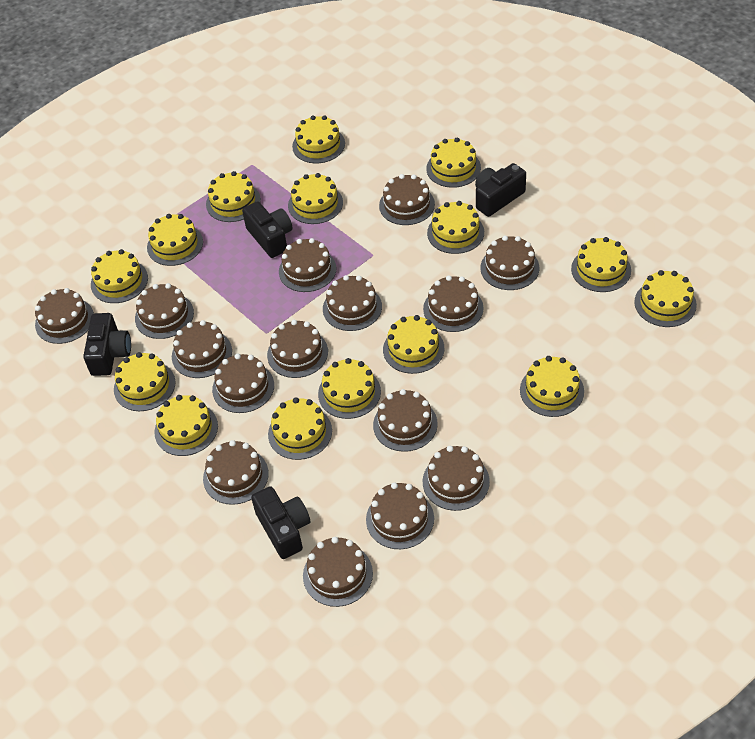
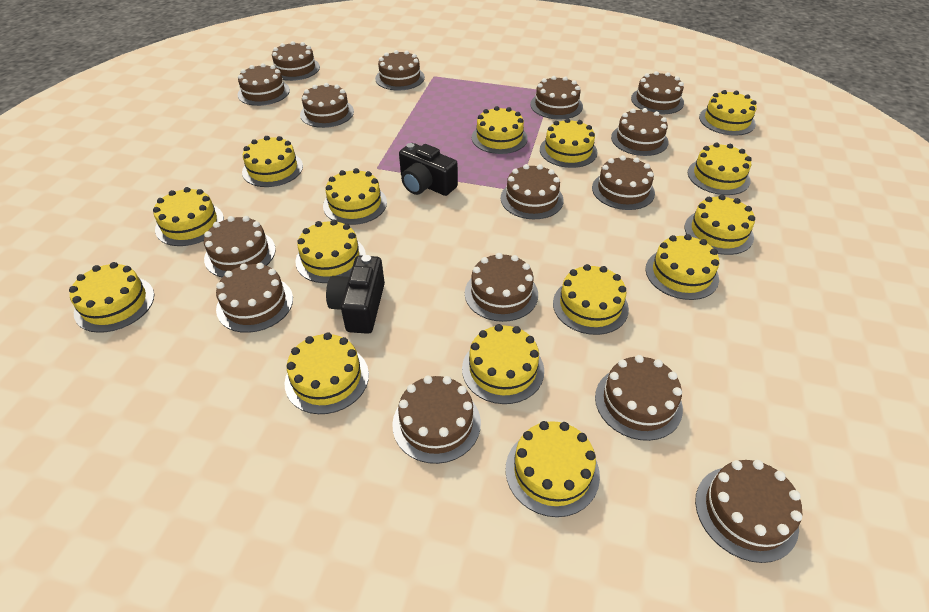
black camera: 4 -> 2

